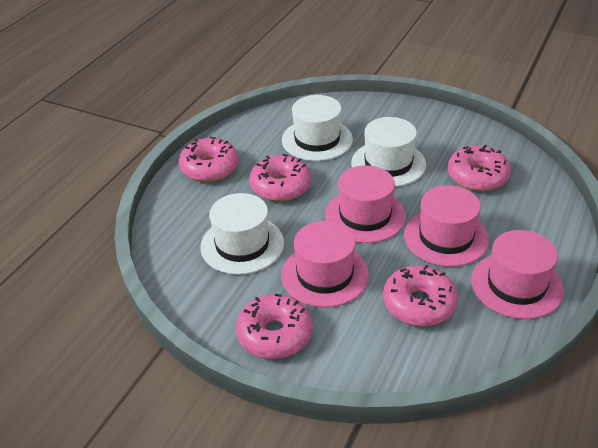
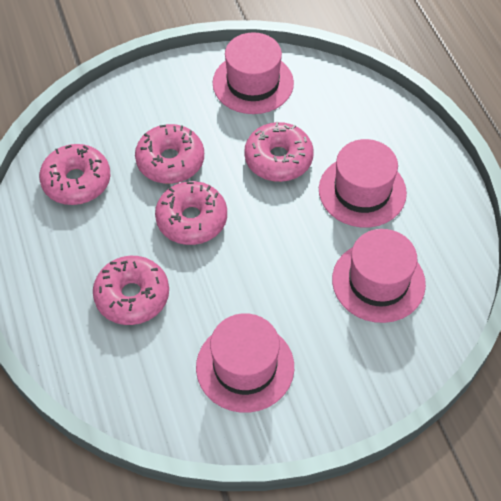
white hat: 3 -> 0

